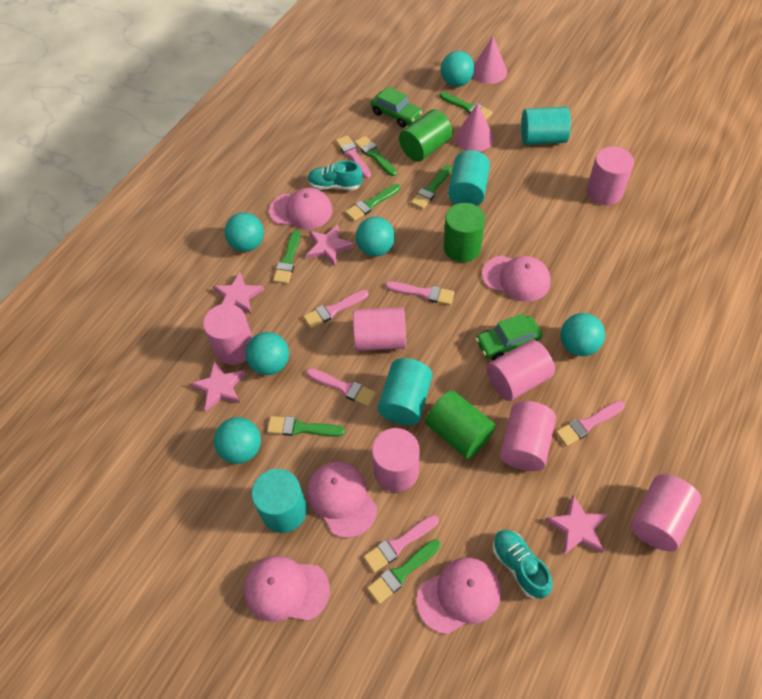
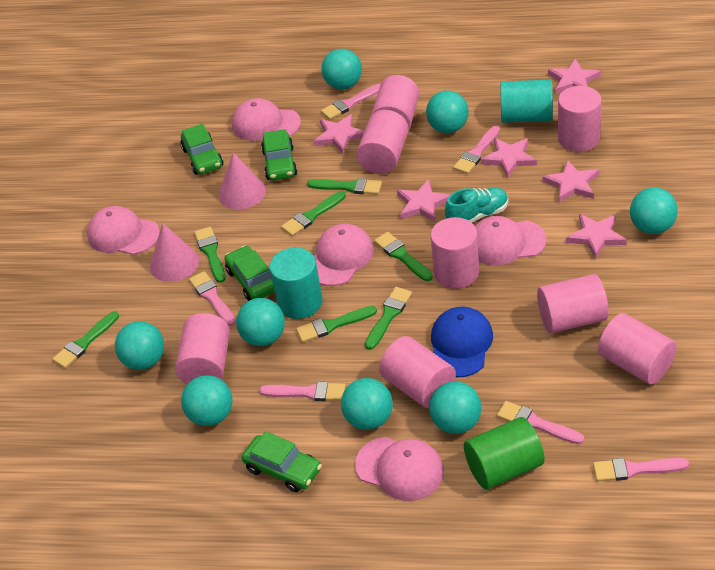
blue cap: 0 -> 1
green car: 2 -> 4
green cylinder: 3 -> 1
pink cylinder: 7 -> 8
pink star: 4 -> 6
turquoise ball: 6 -> 8
turquoise cylinder: 4 -> 2
turquoise shoe: 2 -> 1

